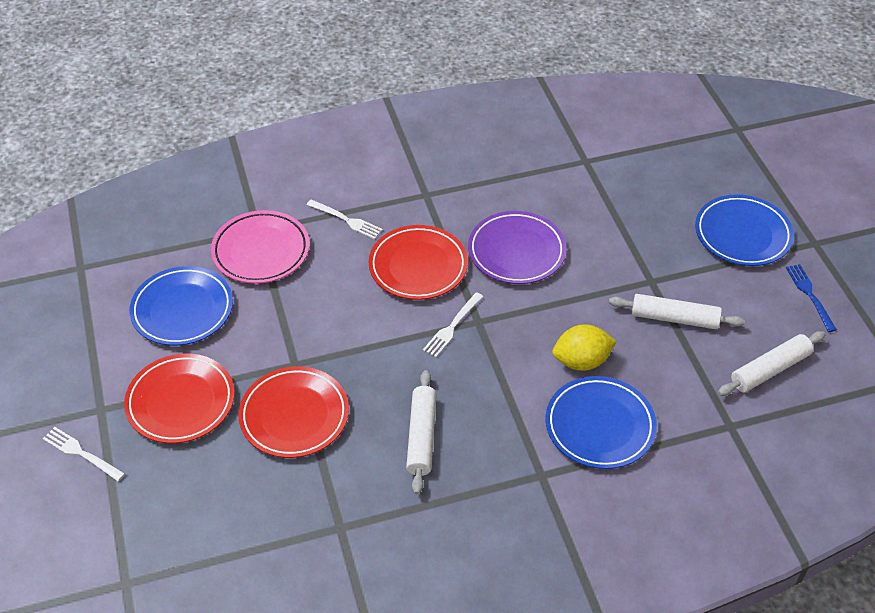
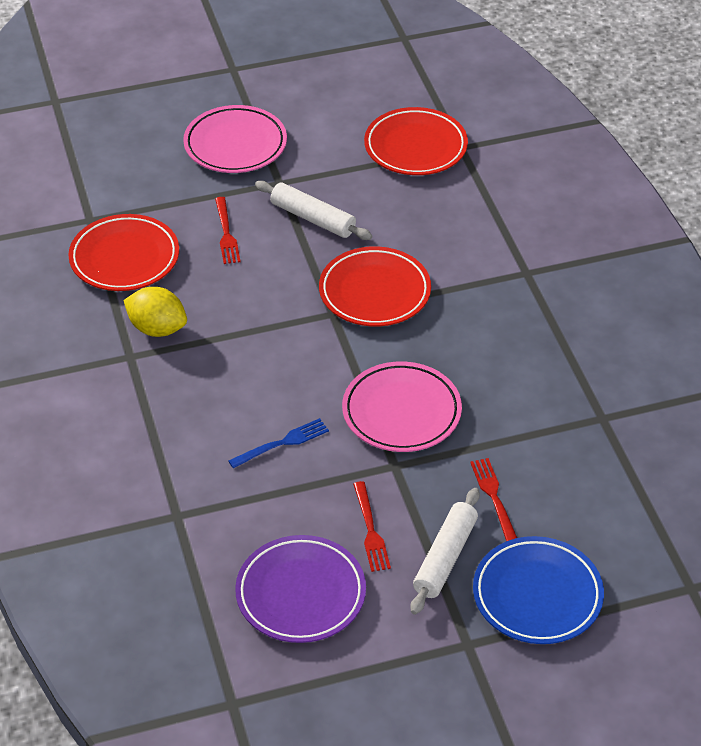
blue plate: 3 -> 1
pink plate: 1 -> 2
red fork: 0 -> 3
white fork: 3 -> 0
white rolling pin: 3 -> 2

